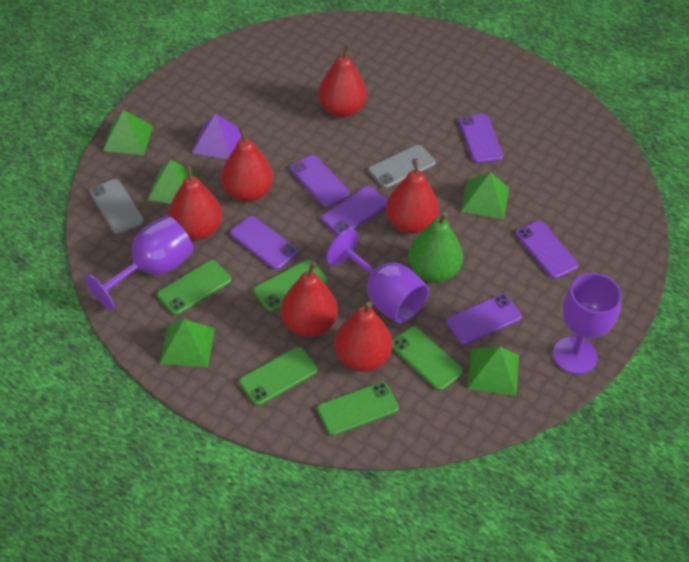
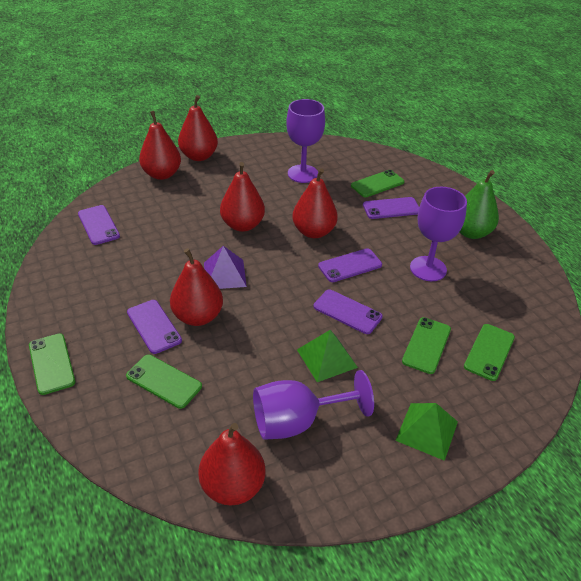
green pyramid: 5 -> 2
grey phone: 2 -> 0
purple phone: 6 -> 5

